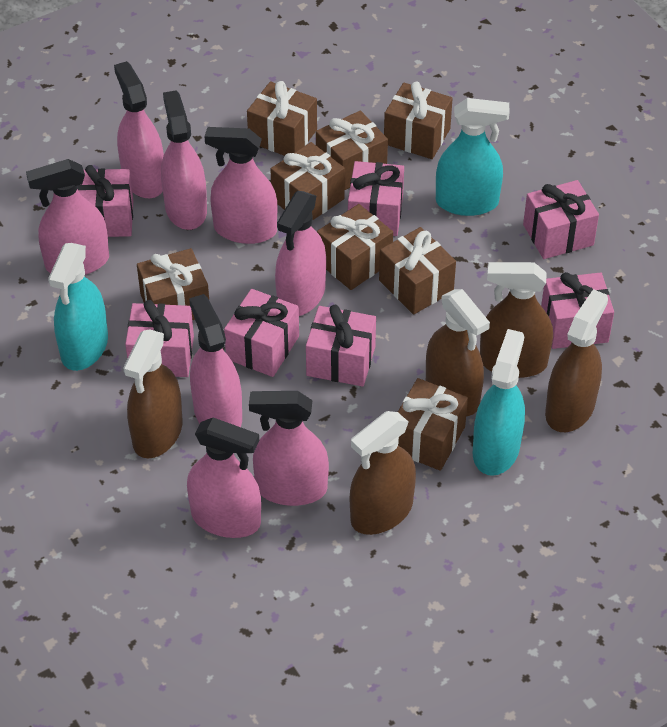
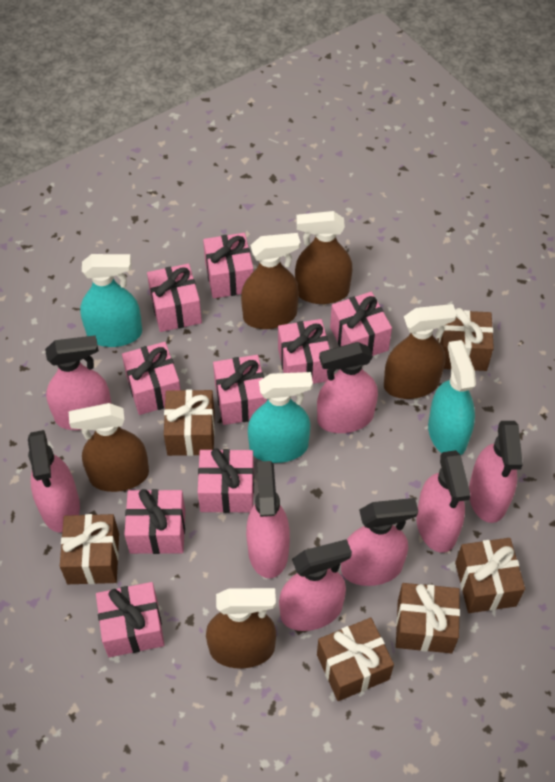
brown gift: 8 -> 6
pink gift: 7 -> 9

